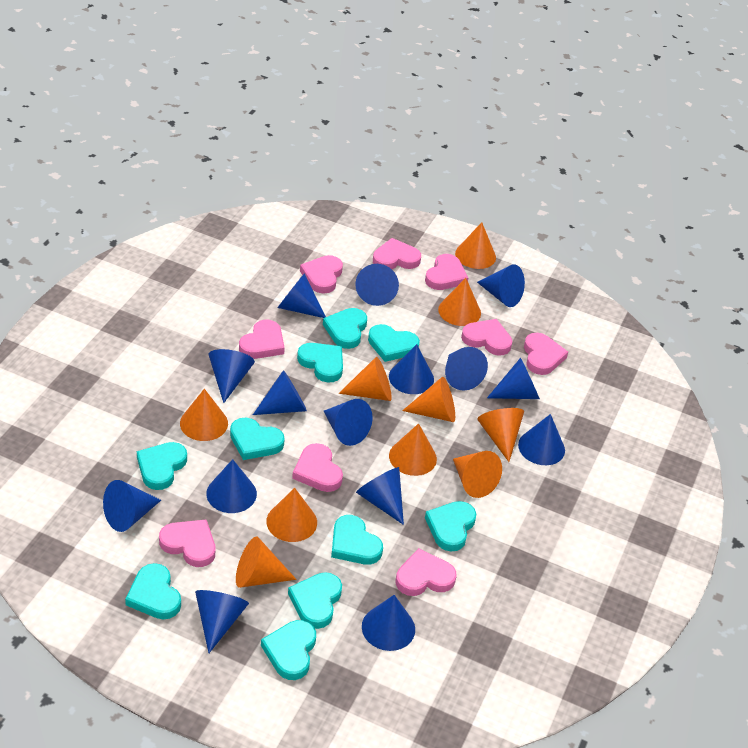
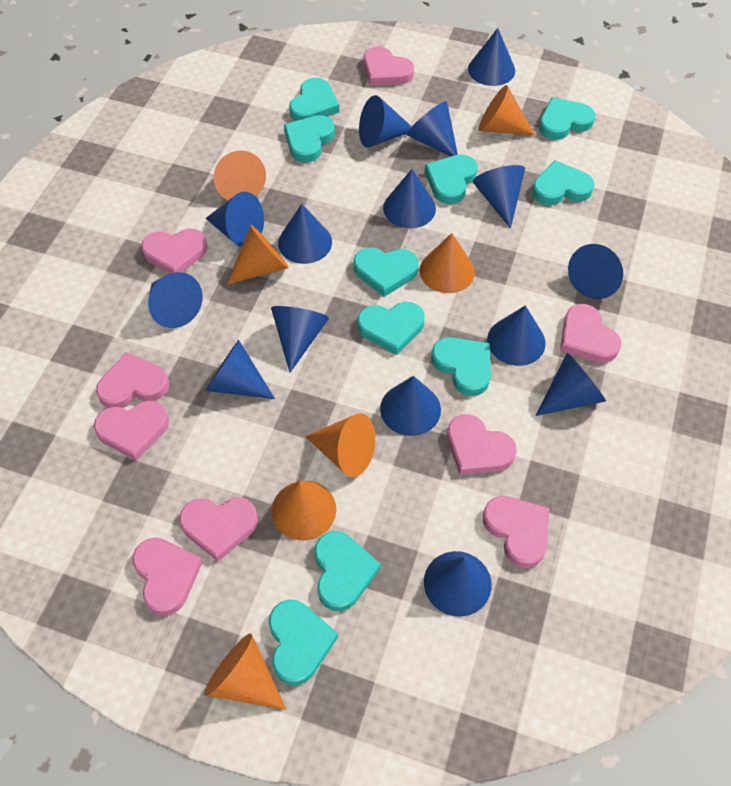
orange cone: 10 -> 7

